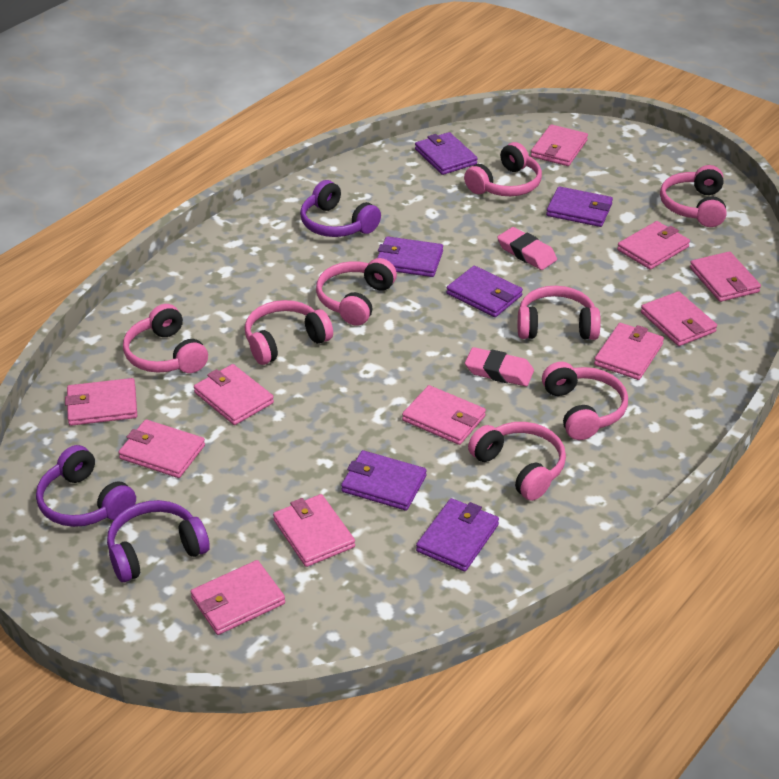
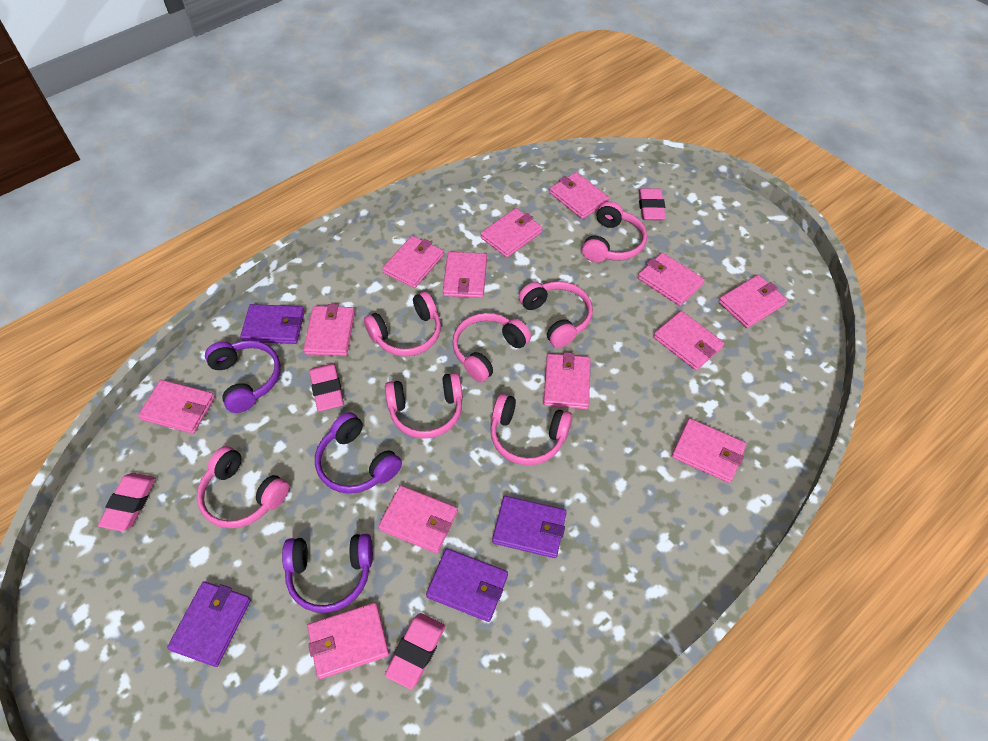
pink eraser: 2 -> 4
pink headphones: 8 -> 7
pink wallet: 11 -> 13
purple wallet: 6 -> 4

